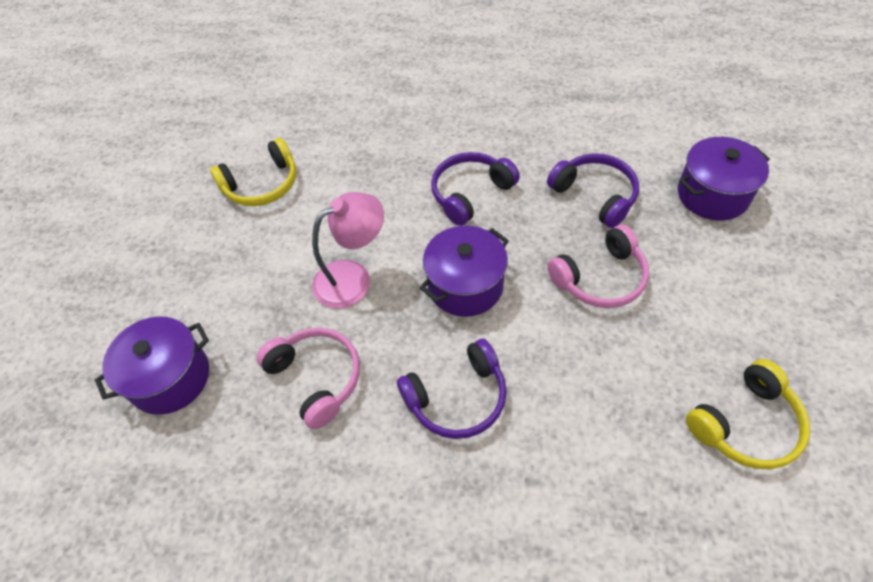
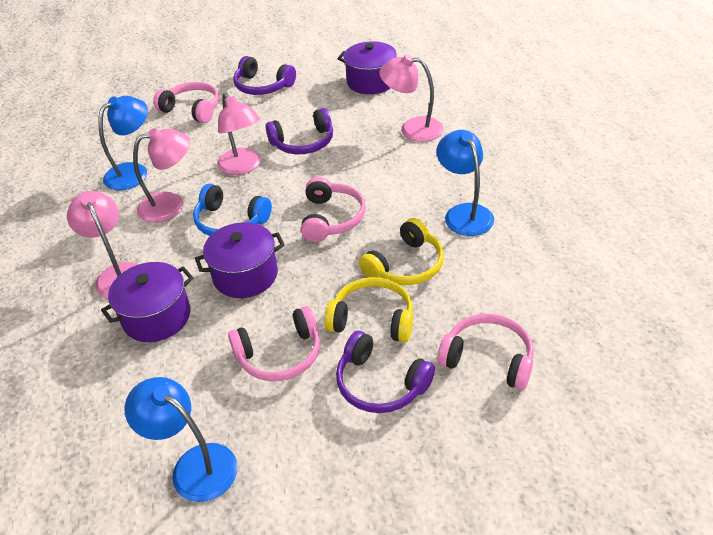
blue headphones: 0 -> 1
blue lamp: 0 -> 3
pink headphones: 2 -> 4
pink lamp: 1 -> 4

